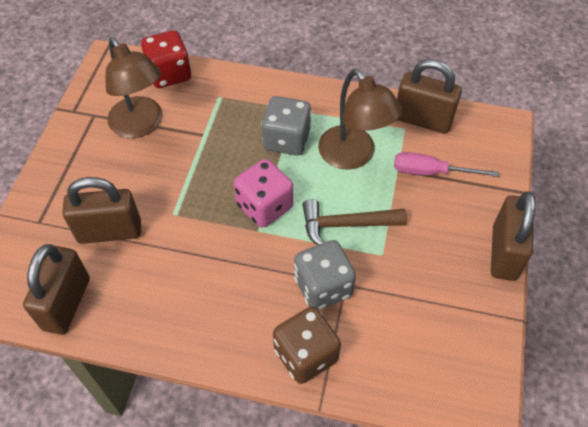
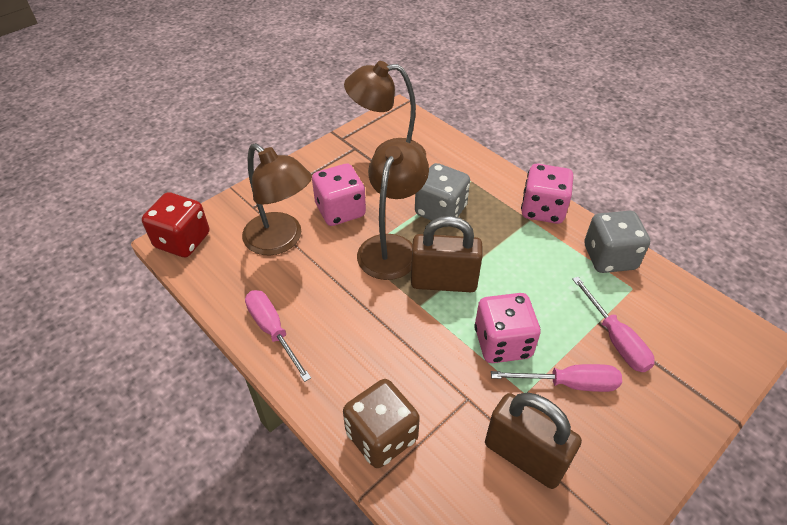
brown hammer: 1 -> 0
brown lamp: 2 -> 3
brown padlock: 4 -> 2
pink dice: 1 -> 3
pink screwdriver: 1 -> 3

